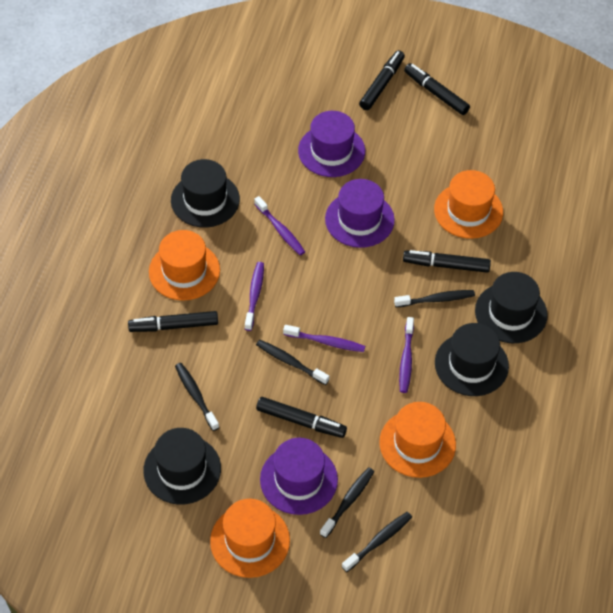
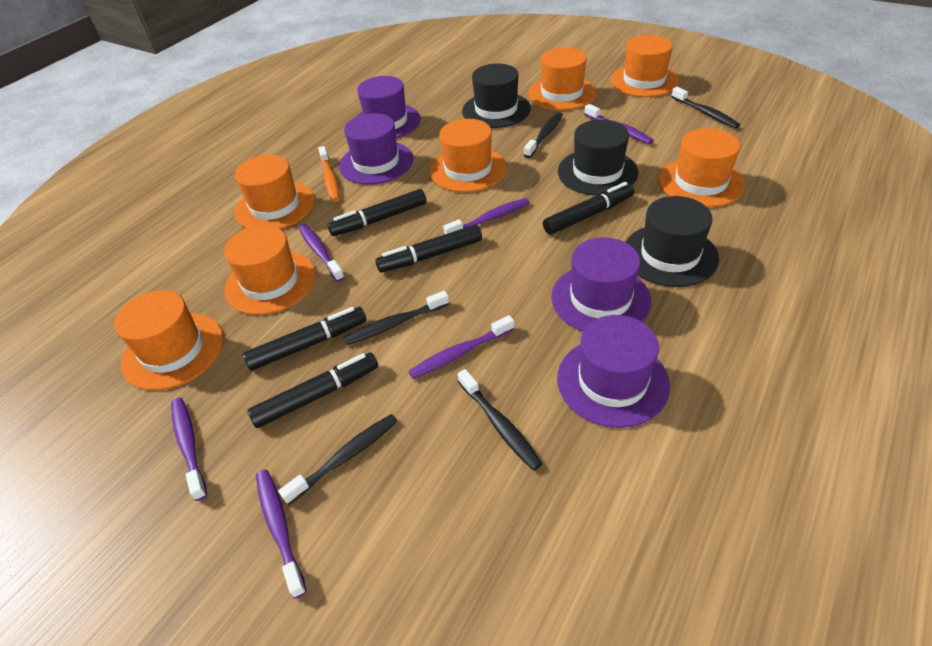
black hat: 4 -> 3
orange hat: 4 -> 7
orange toothbrush: 0 -> 1
purple hat: 3 -> 4
purple toothbrush: 4 -> 6

